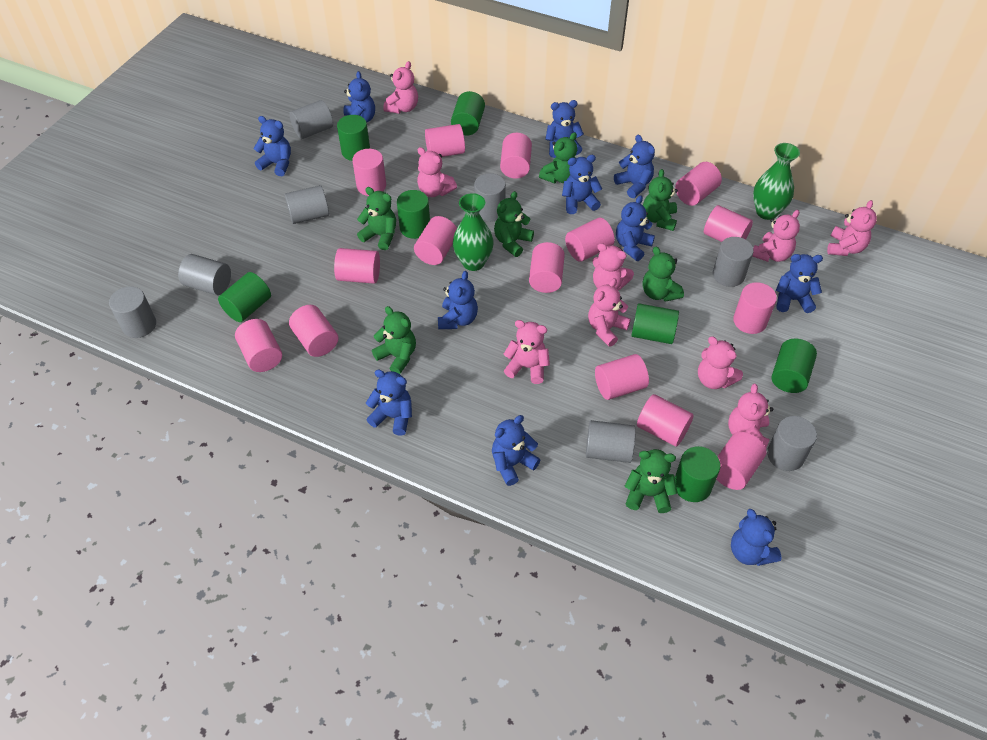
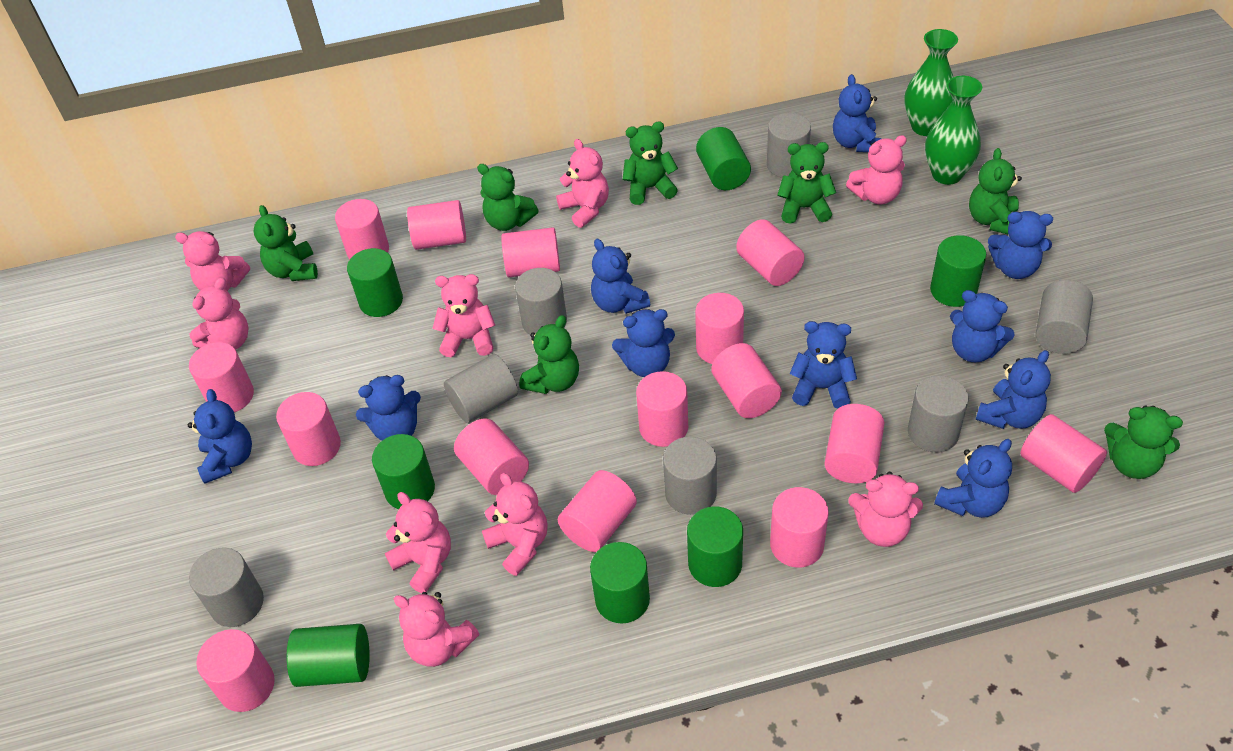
blue teddy bear: 11 -> 10
grey cylinder: 8 -> 7

